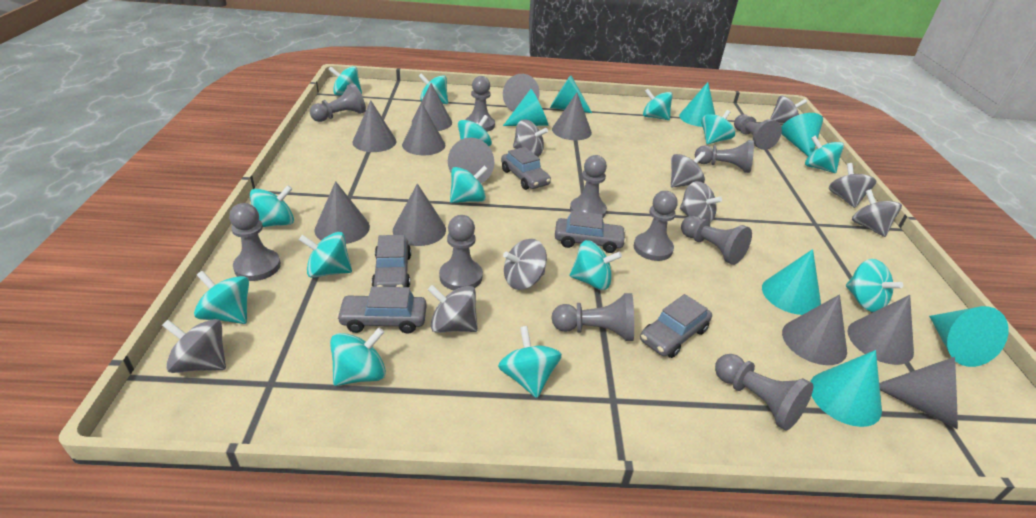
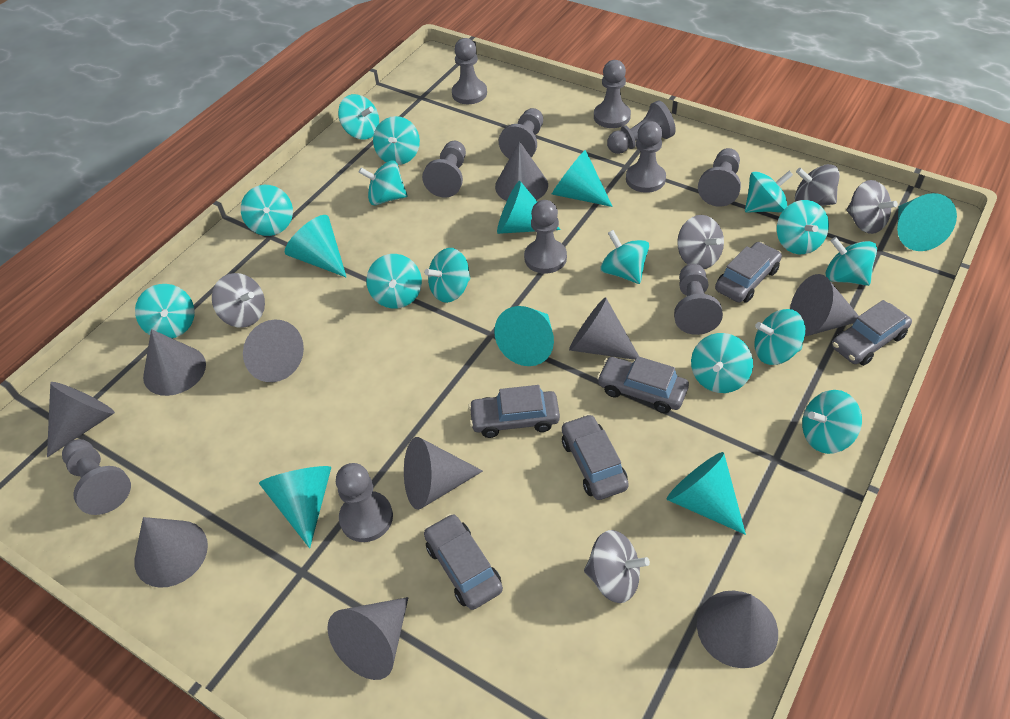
grey car: 5 -> 6
grey cone: 11 -> 10
grey spinning top: 9 -> 5

